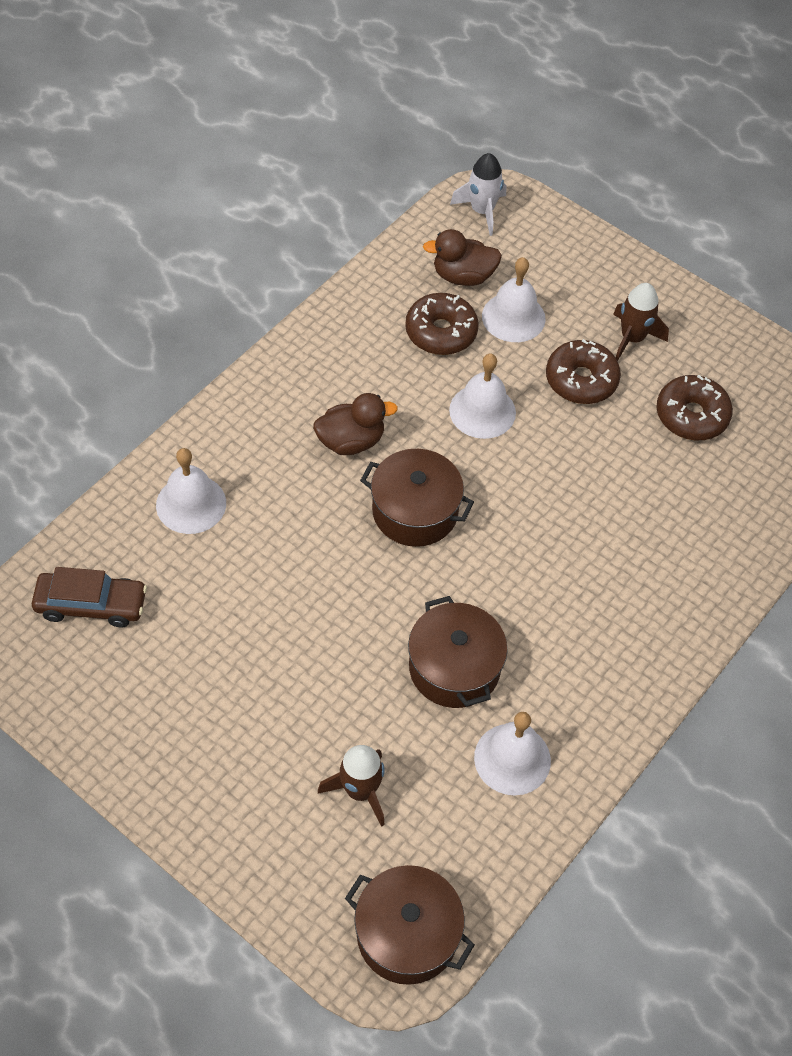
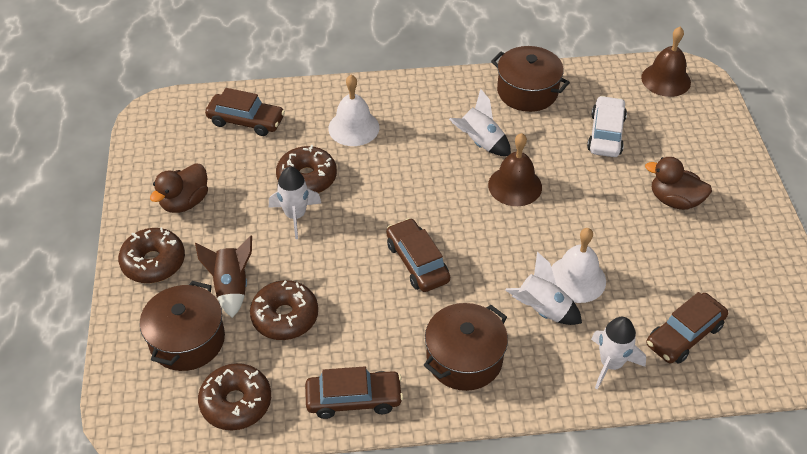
brown bell: 0 -> 2
brown car: 1 -> 4
brown donut: 3 -> 4
brown rocket: 2 -> 1
white bell: 4 -> 2
white car: 0 -> 1
white rocket: 1 -> 4

